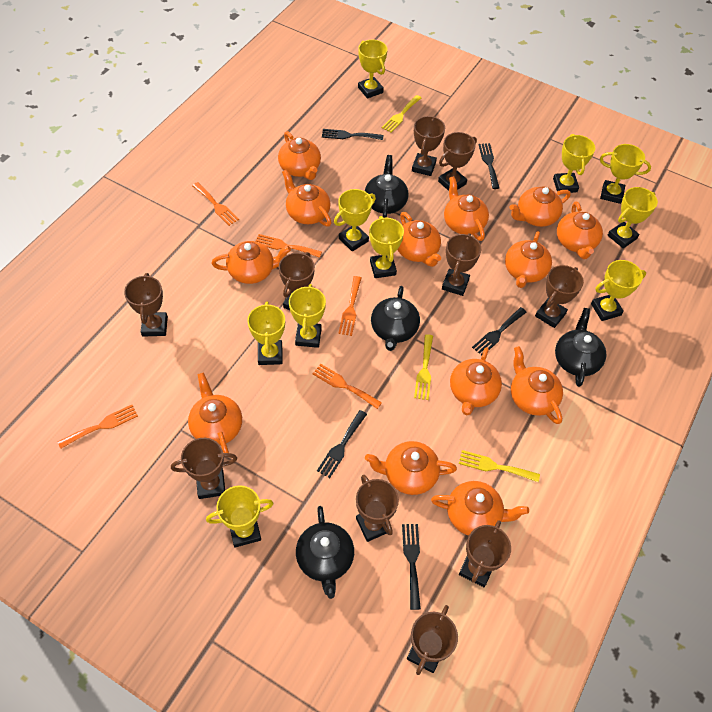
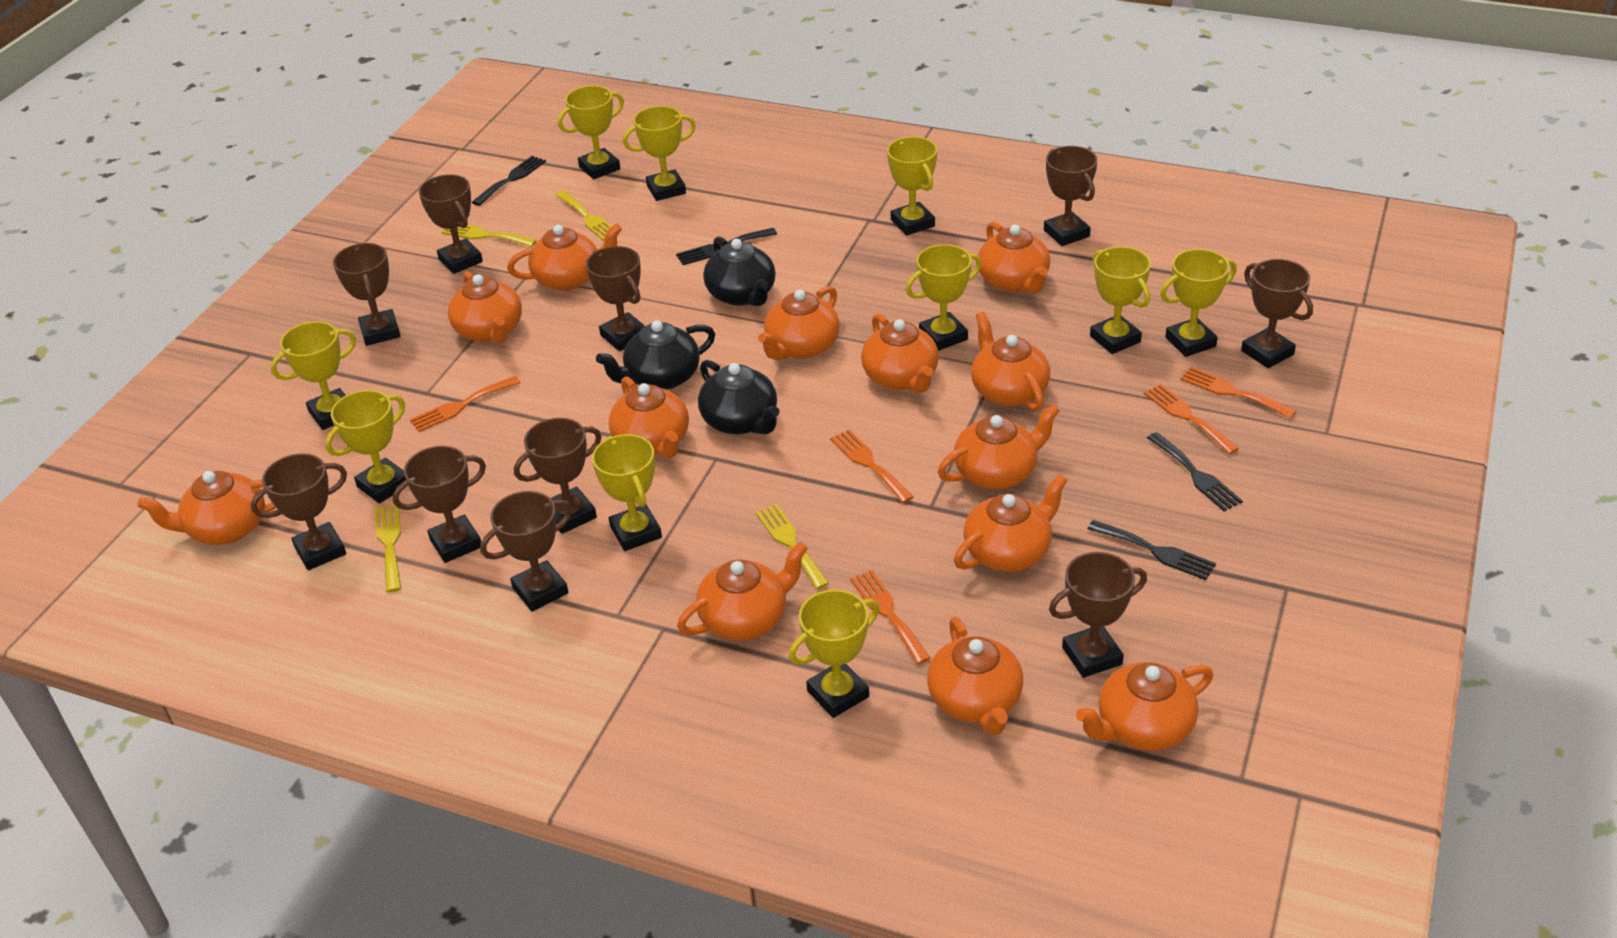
black fork: 5 -> 4
black teapot: 4 -> 3
yellow fork: 3 -> 4

